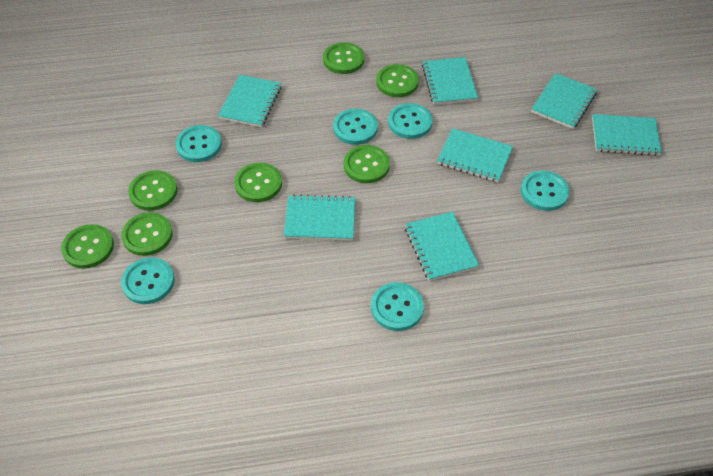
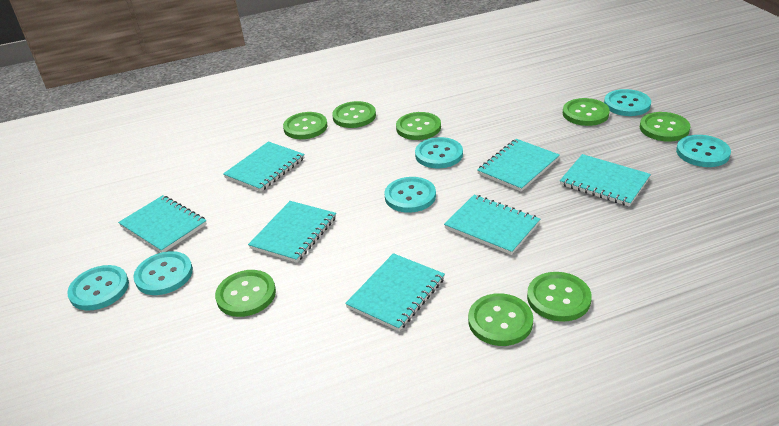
green button: 7 -> 8

